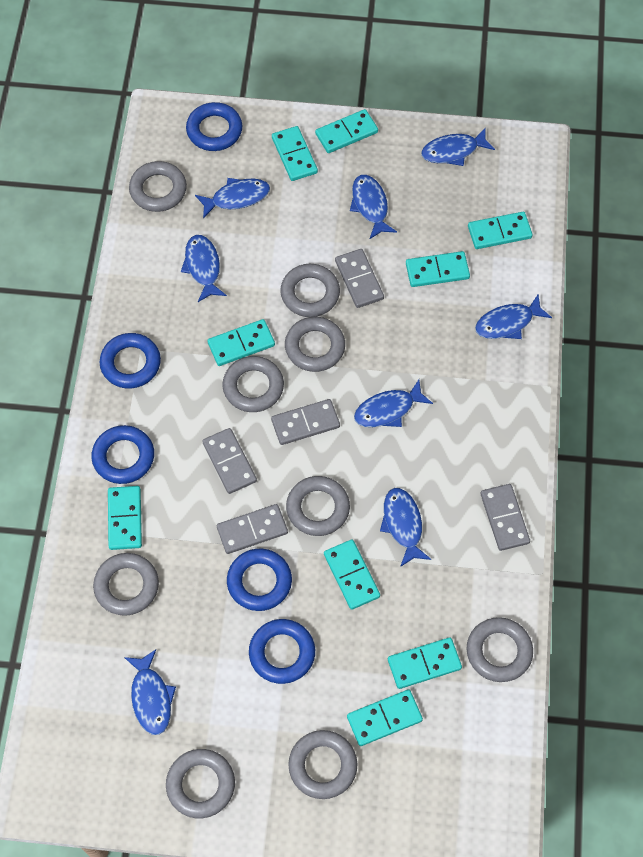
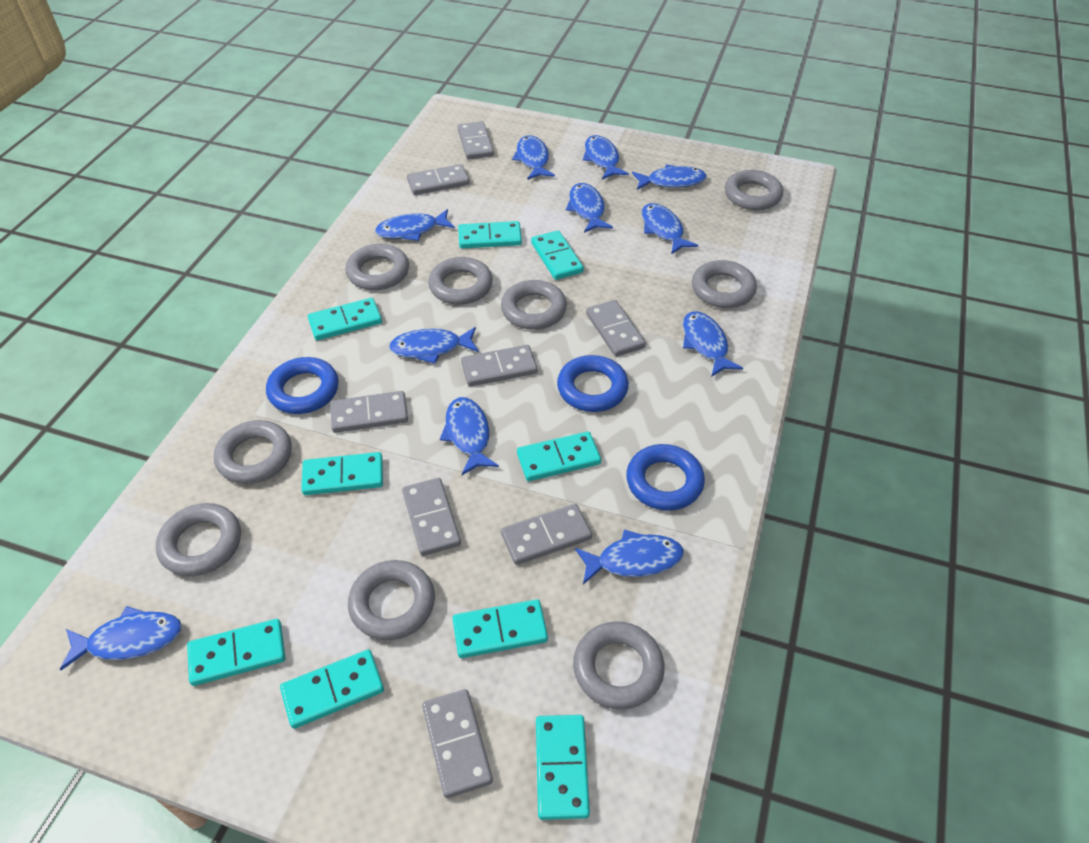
blue fish: 8 -> 11
blue ring: 5 -> 3
grey domino: 5 -> 8

